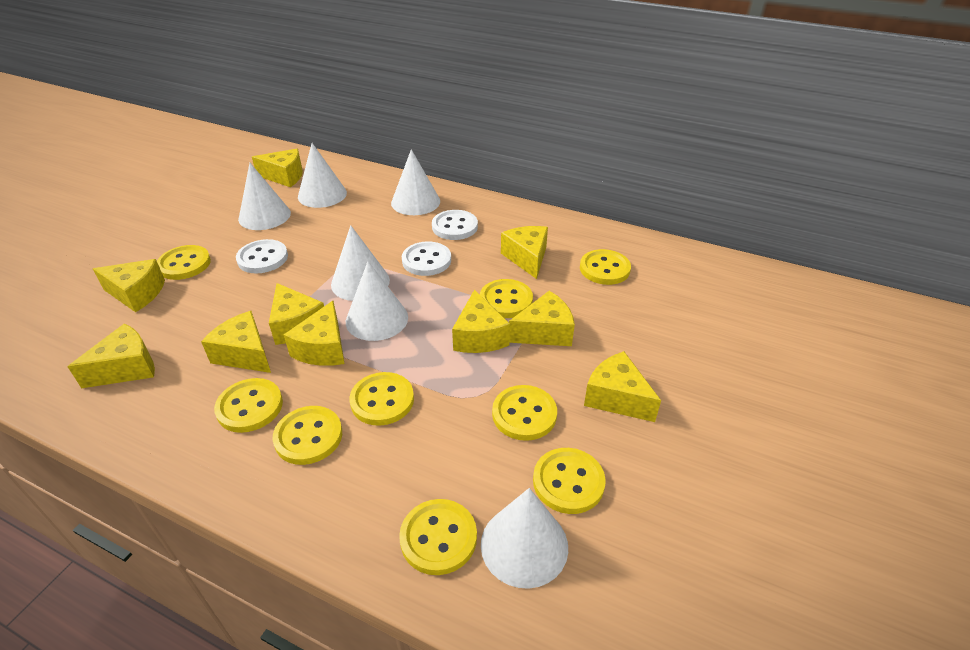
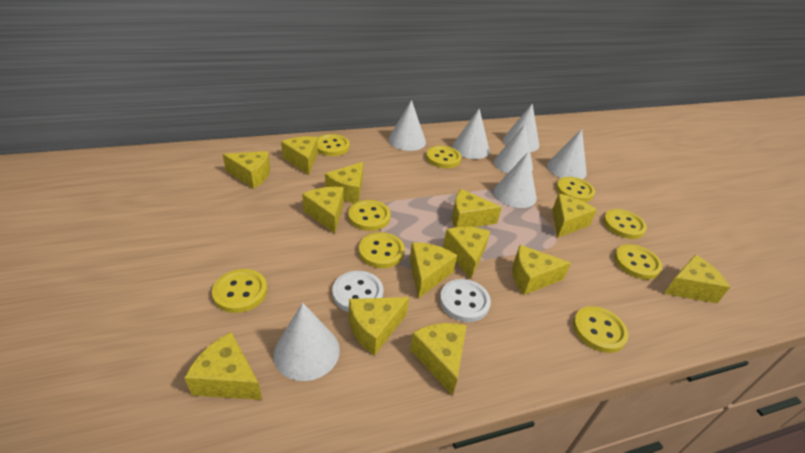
white button: 3 -> 2
white cone: 6 -> 7
yellow cheese: 10 -> 13

